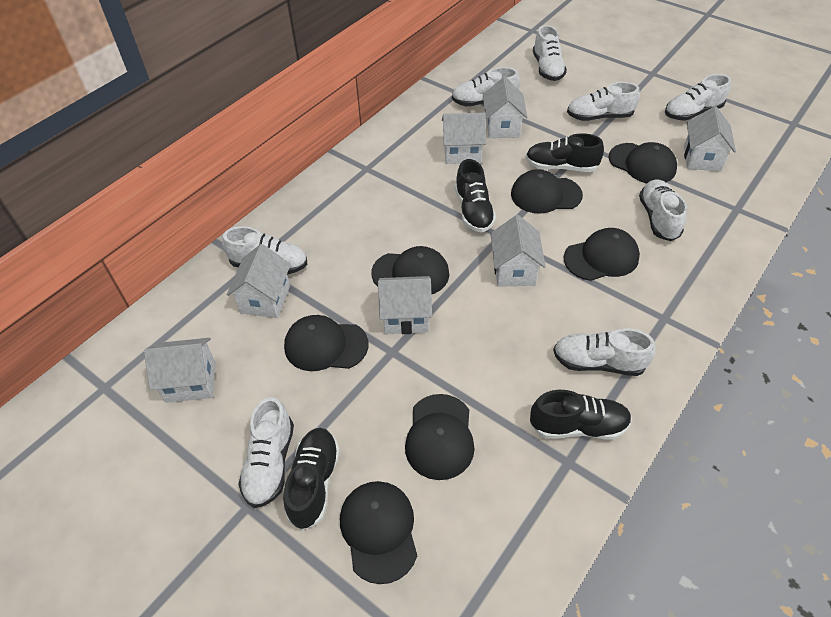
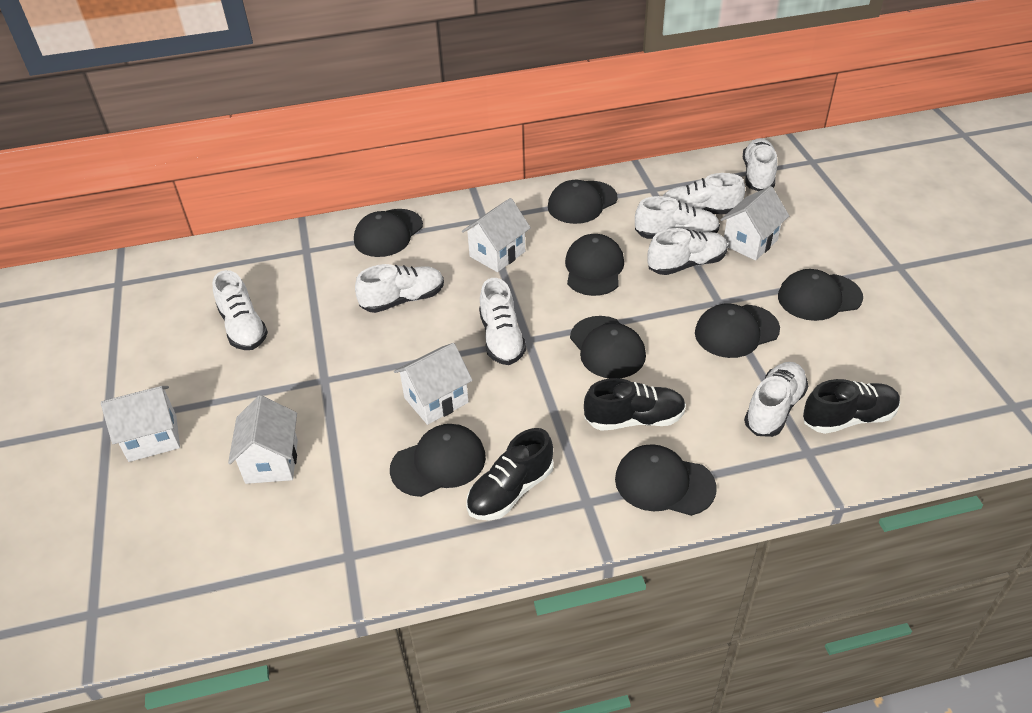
black cap: 7 -> 8
black shoe: 4 -> 3
white house: 7 -> 5

